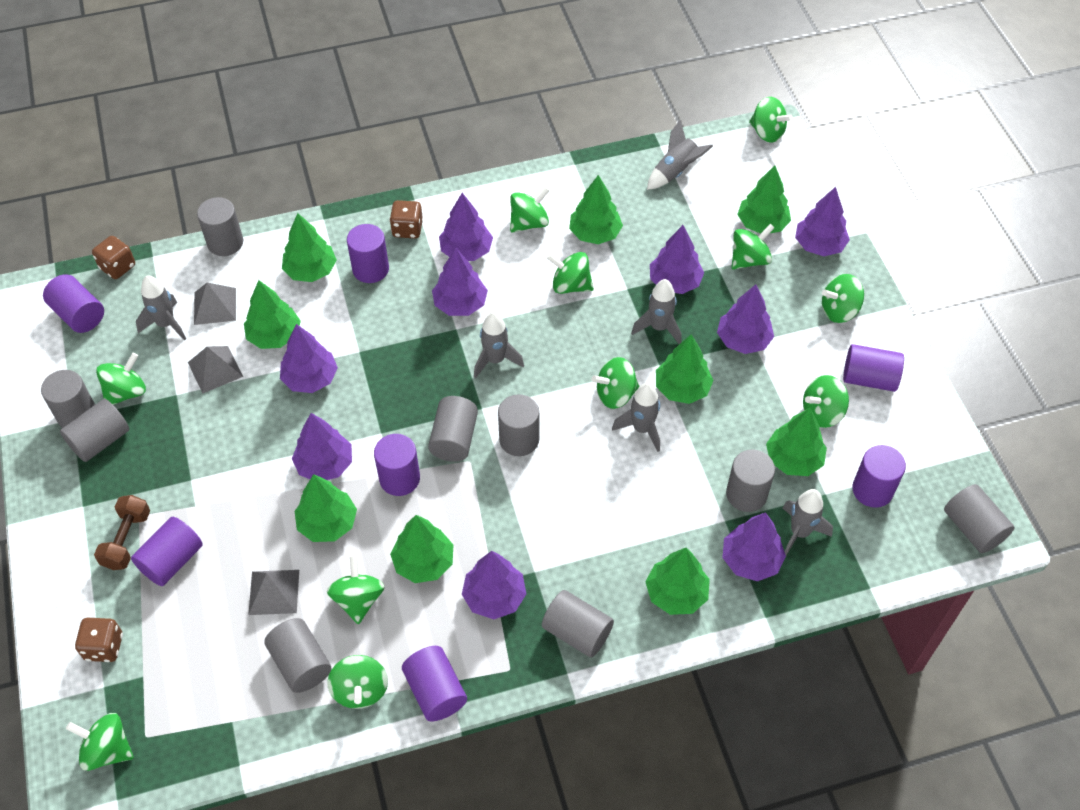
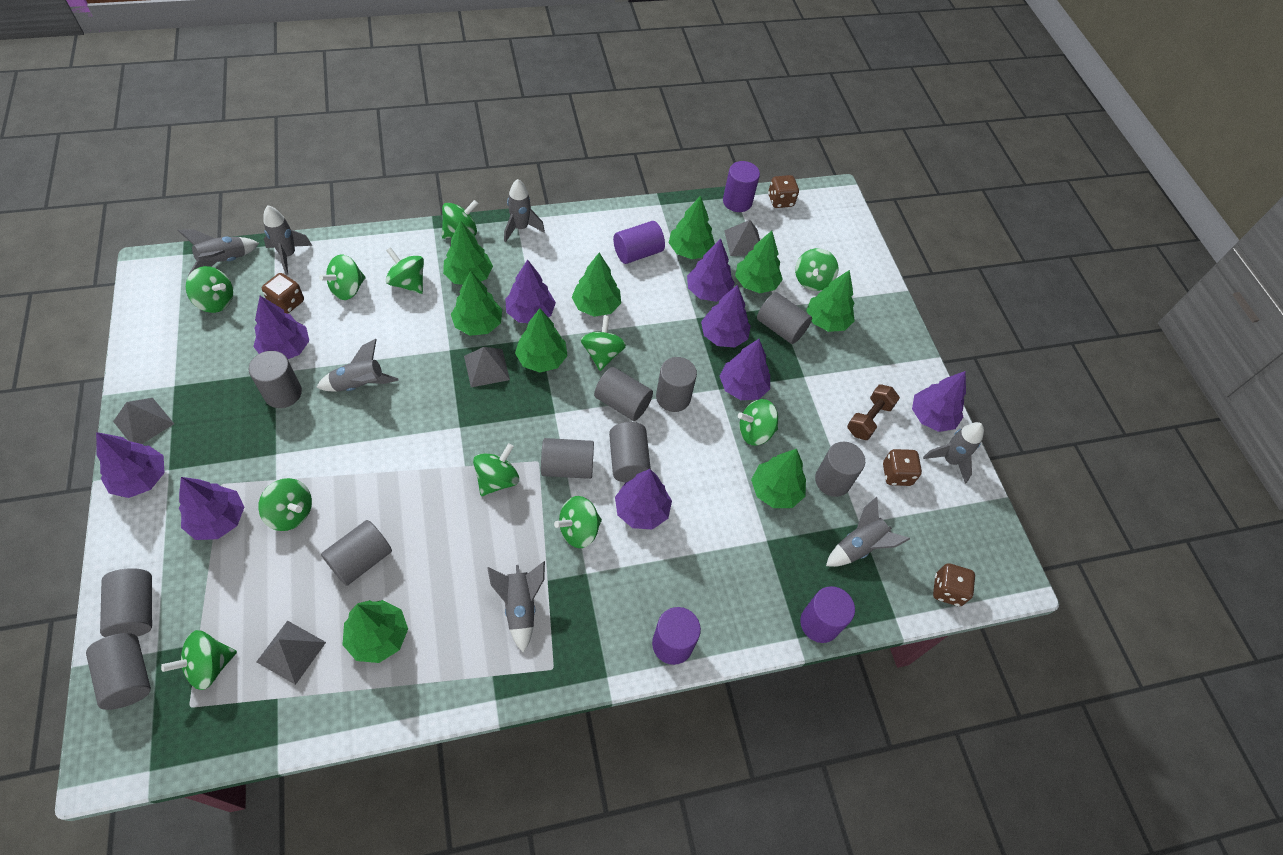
brown dice: 3 -> 4
grey cylinder: 9 -> 10
grey pyramid: 3 -> 4
grey rocket: 6 -> 7
purple cylinder: 7 -> 4

